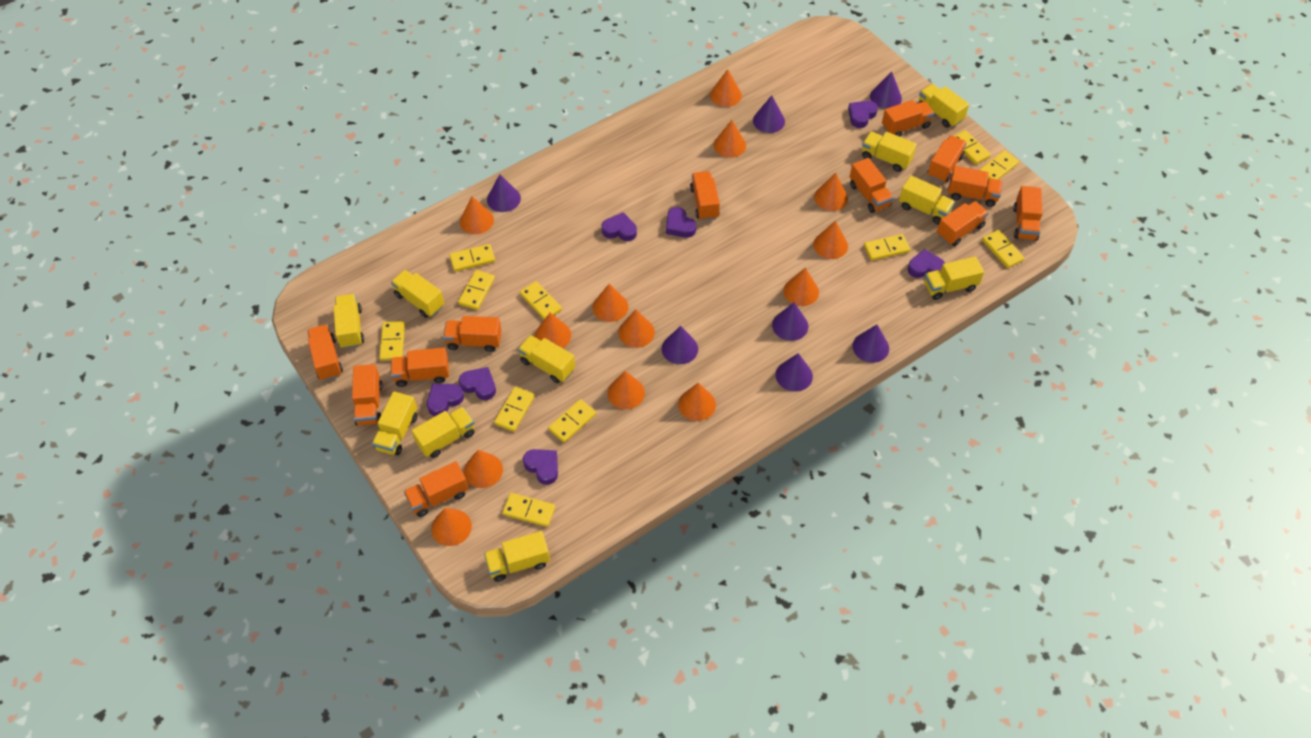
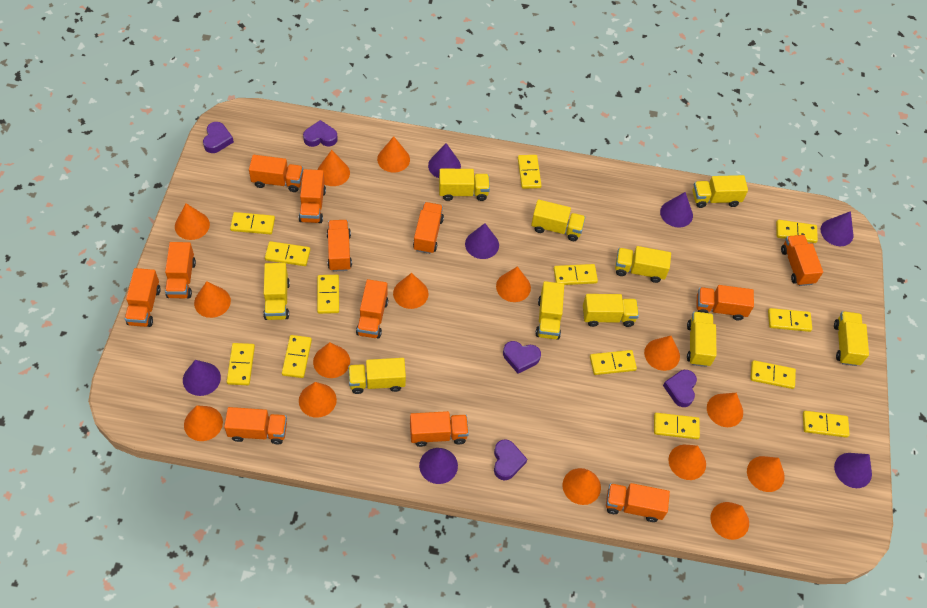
orange cone: 13 -> 15
purple heart: 7 -> 5
yellow domino: 11 -> 13

